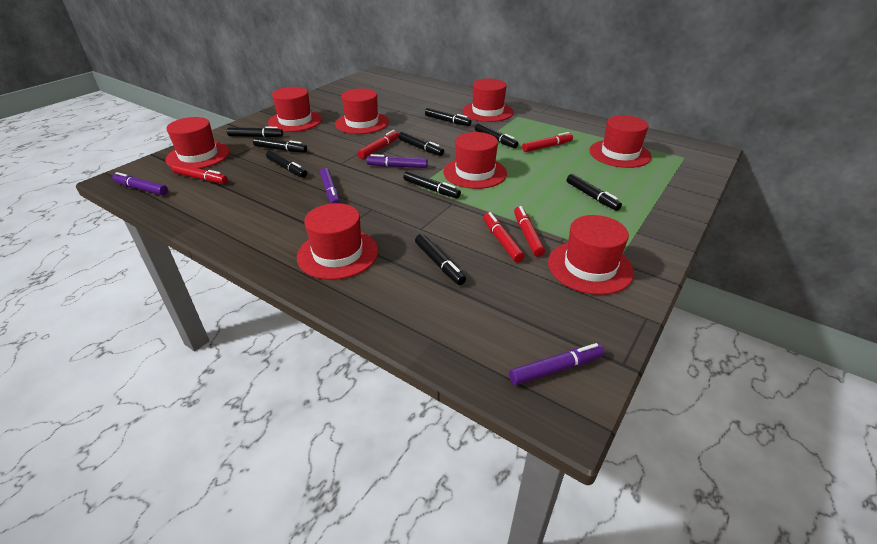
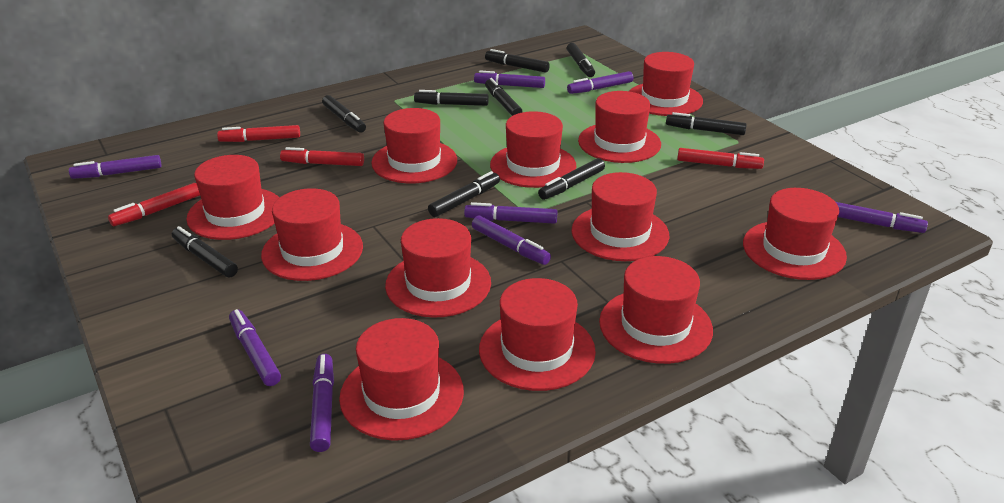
purple marker: 4 -> 8
red hat: 8 -> 12
red marker: 5 -> 4

